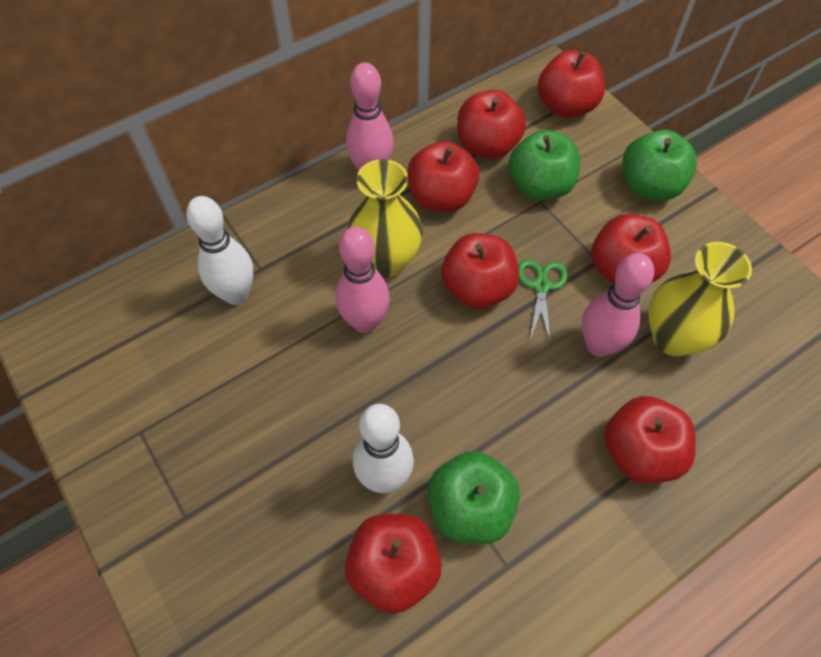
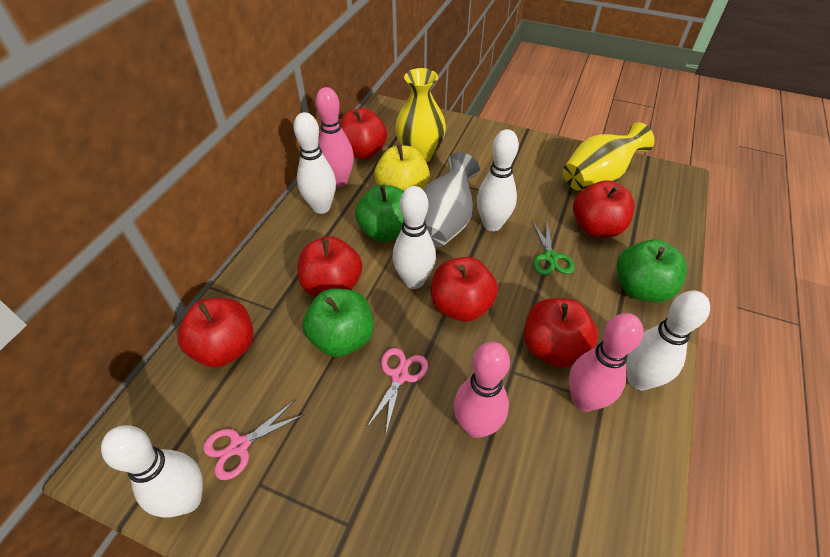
grey vase: 0 -> 1
pink scissors: 0 -> 2
red apple: 7 -> 6
white bowling pin: 2 -> 5
yellow apple: 0 -> 1

